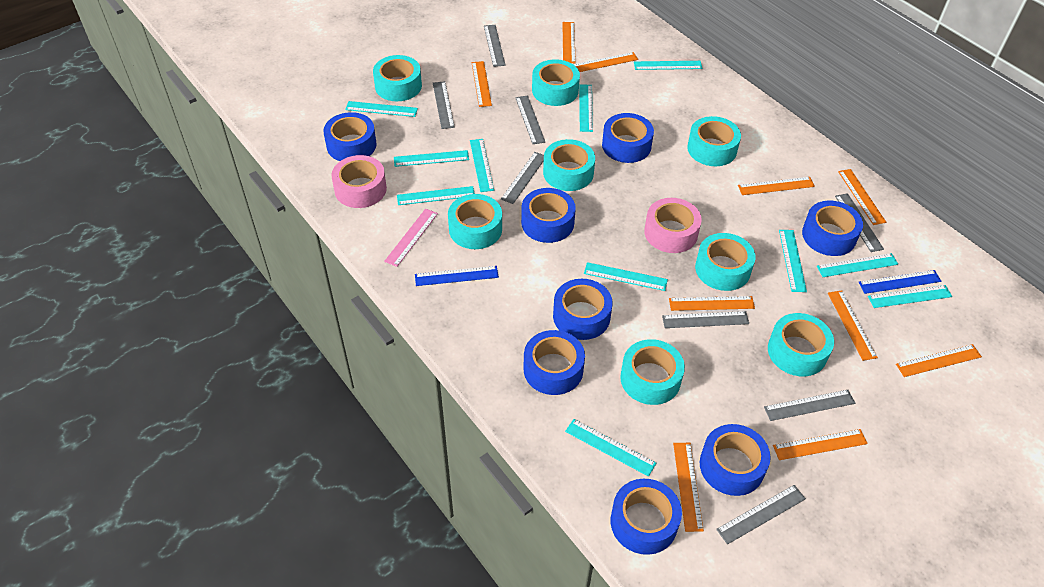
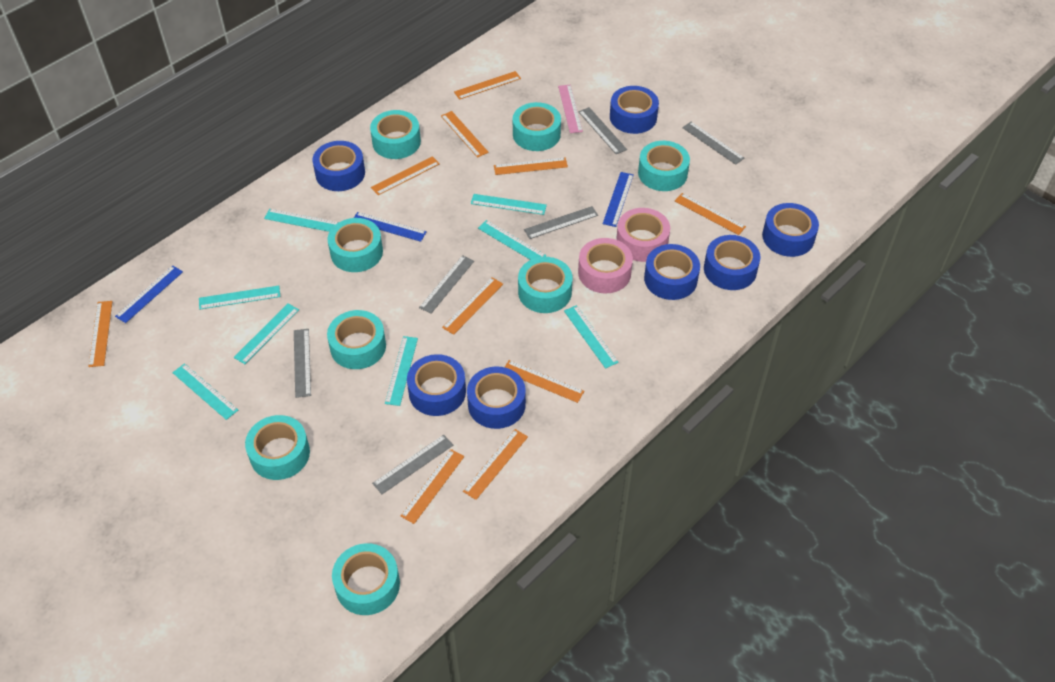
blue ruler: 2 -> 3
blue tape: 8 -> 7
grey ruler: 8 -> 6
turquoise ruler: 11 -> 8

